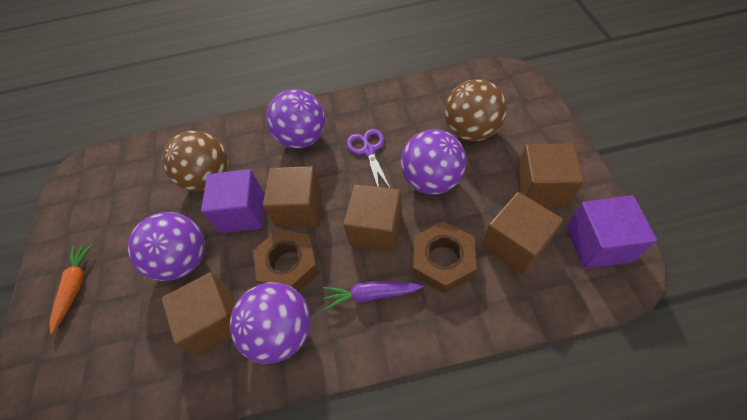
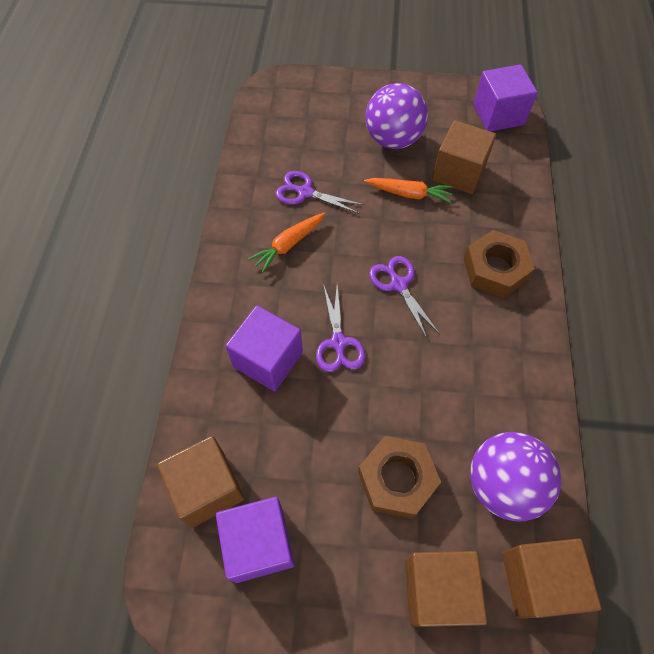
brown ball: 2 -> 0
brown cube: 5 -> 4
orange carrot: 1 -> 2
purple ball: 4 -> 2
purple carrot: 1 -> 0
purple cube: 2 -> 3
purple scissors: 1 -> 3

